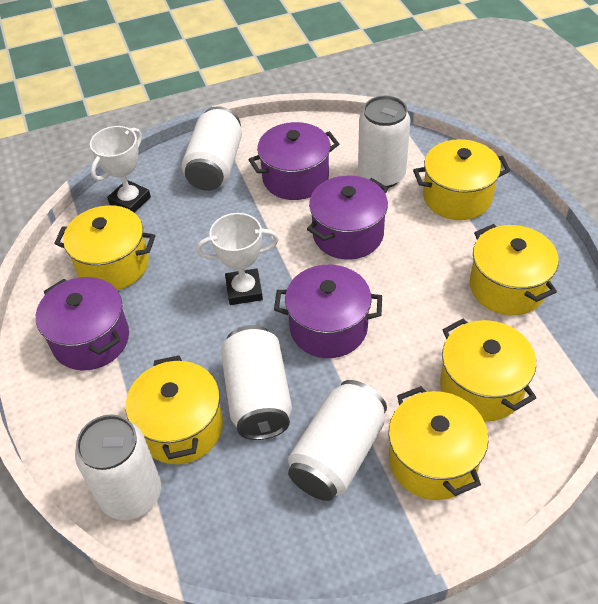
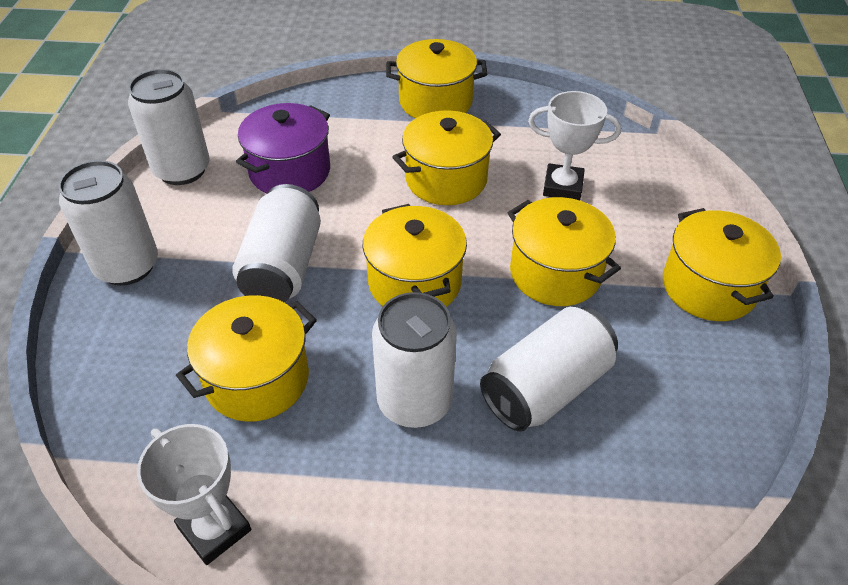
purple pot: 4 -> 1

